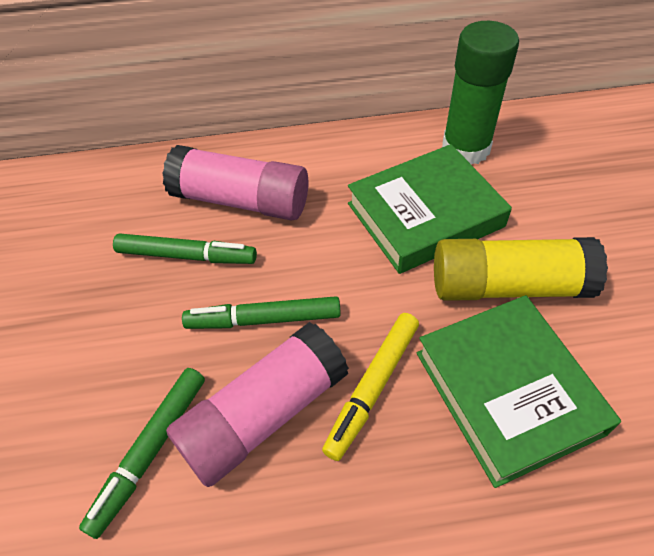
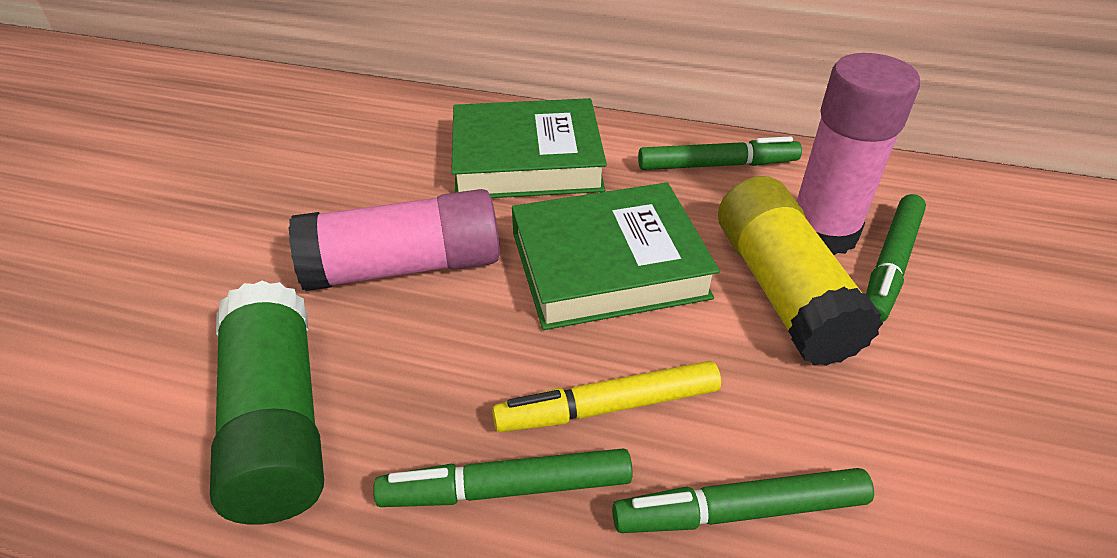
green marker: 3 -> 4

